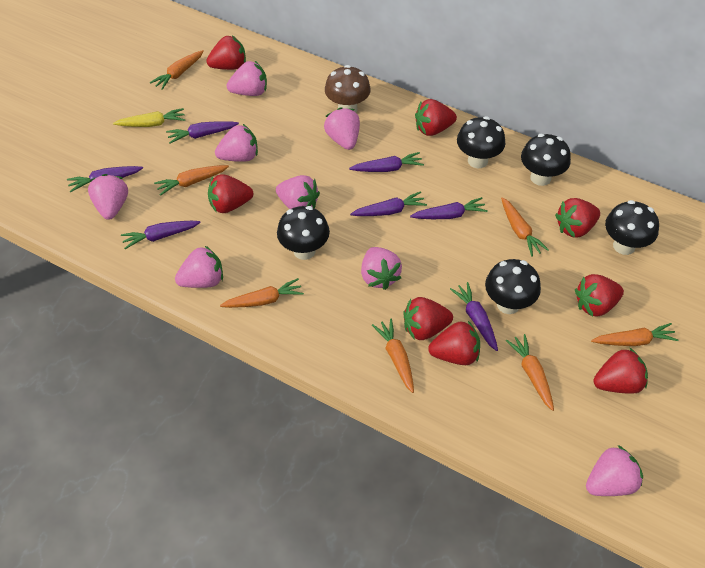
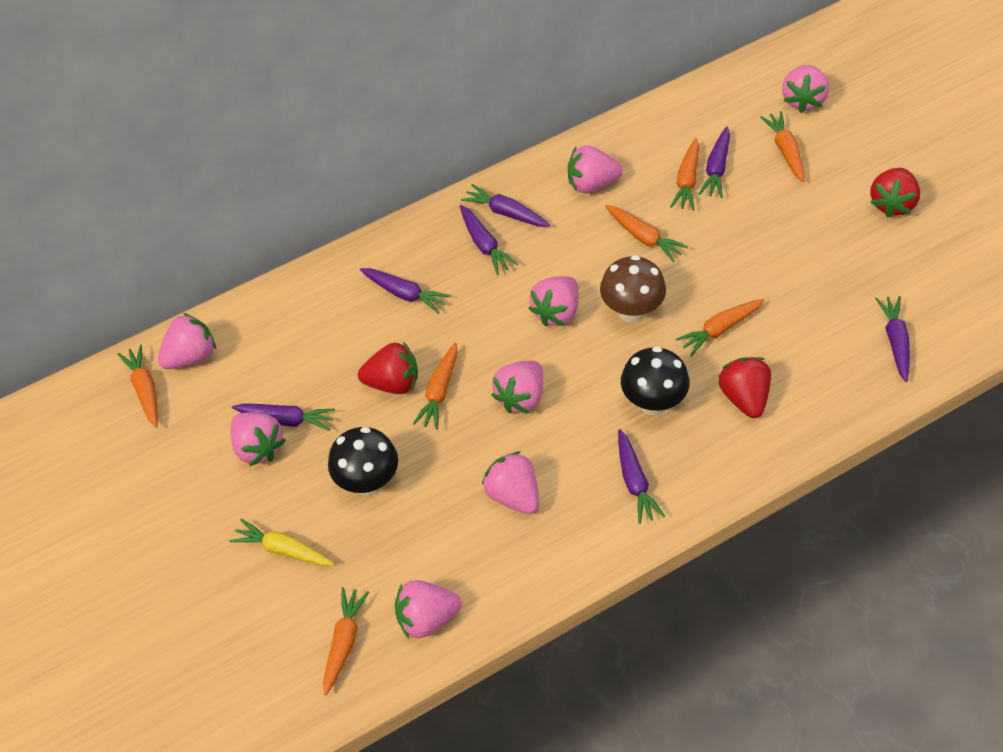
black mushroom: 5 -> 2
red strawberry: 8 -> 3

